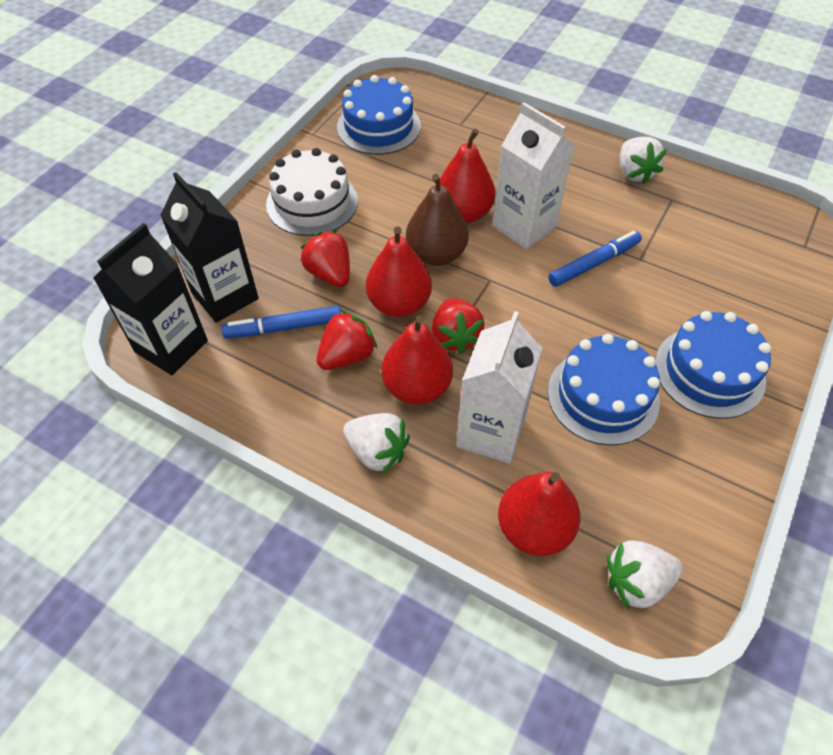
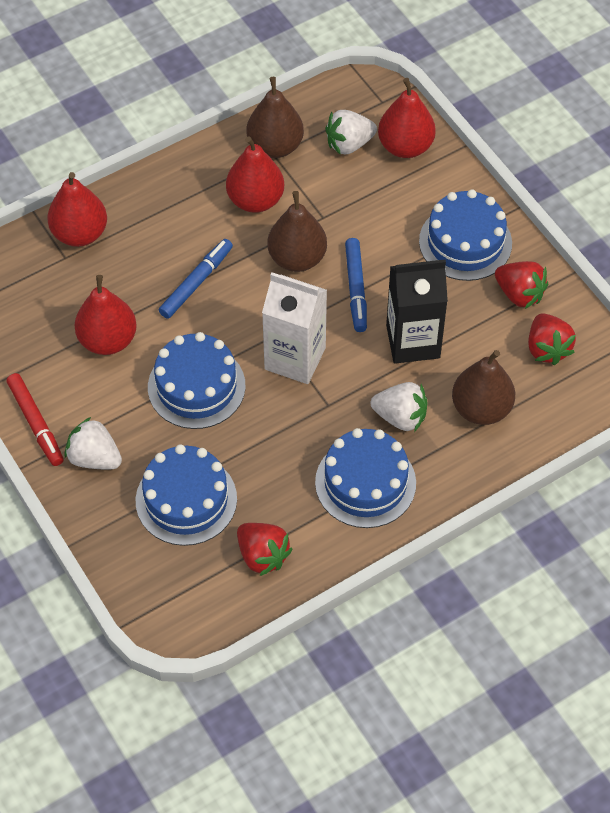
black carton: 2 -> 1
blue cake: 3 -> 4
brown pear: 1 -> 3
red marker: 0 -> 1
white cake: 1 -> 0
white carton: 2 -> 1

